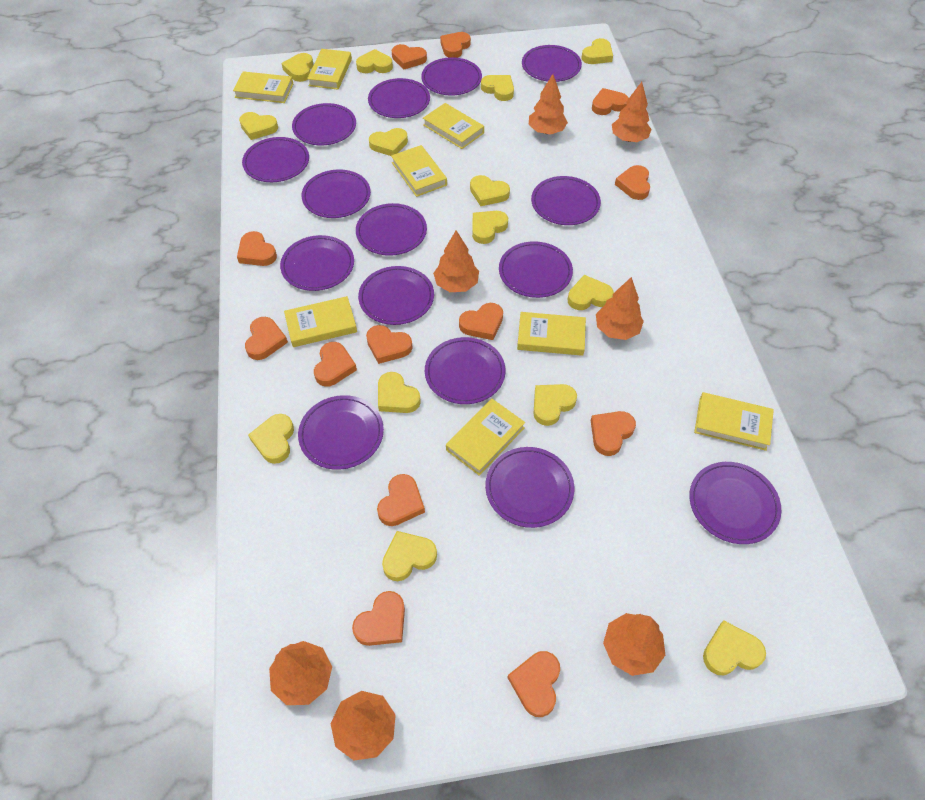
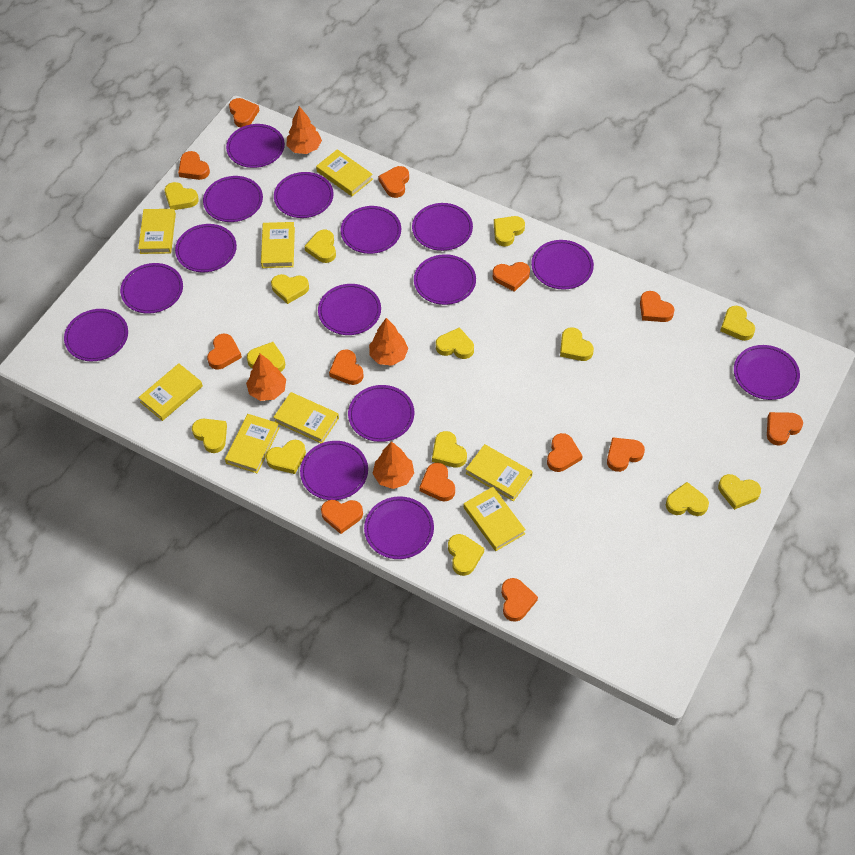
orange tree: 7 -> 4

